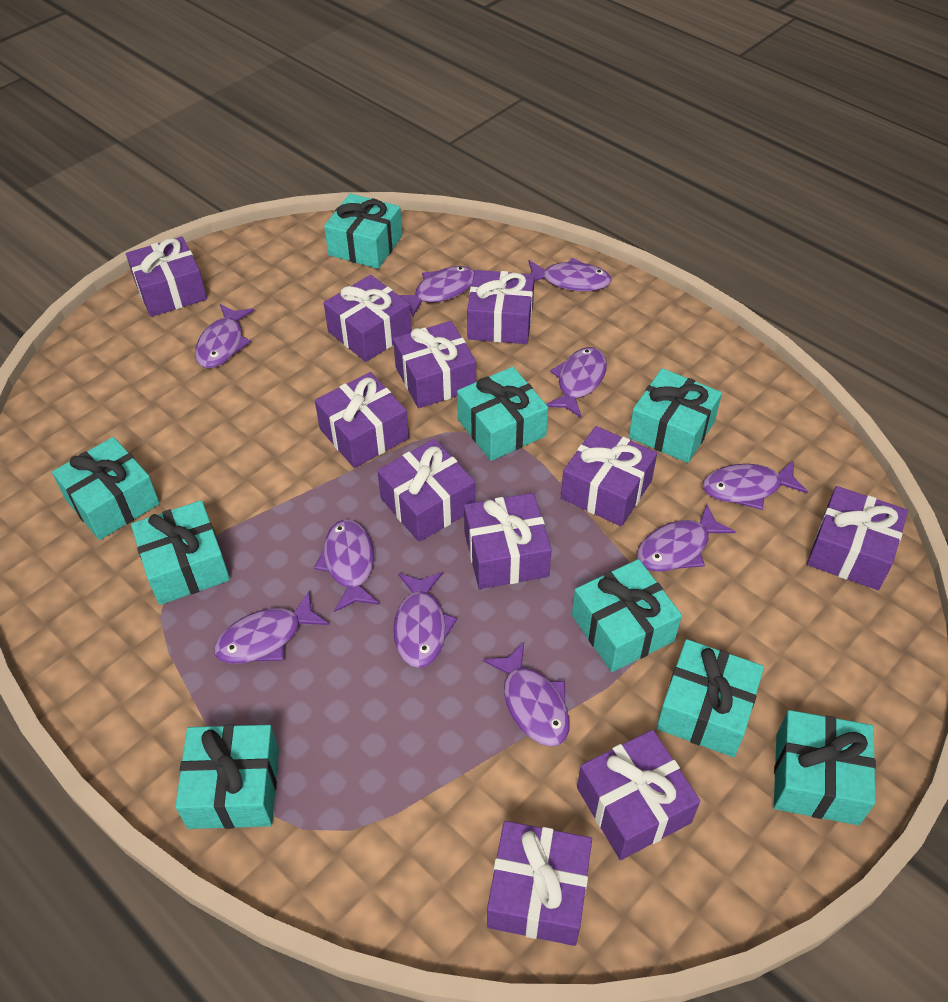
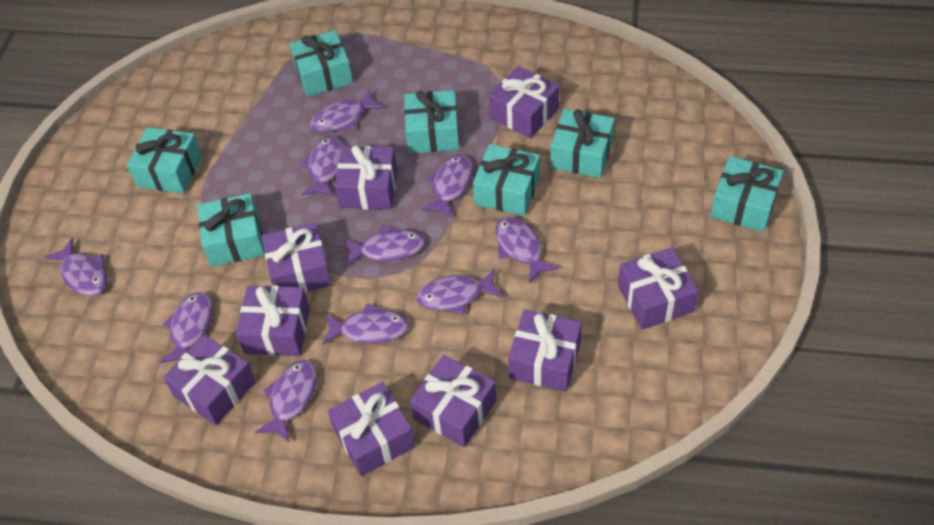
purple gift: 11 -> 9
turquoise gift: 9 -> 7

